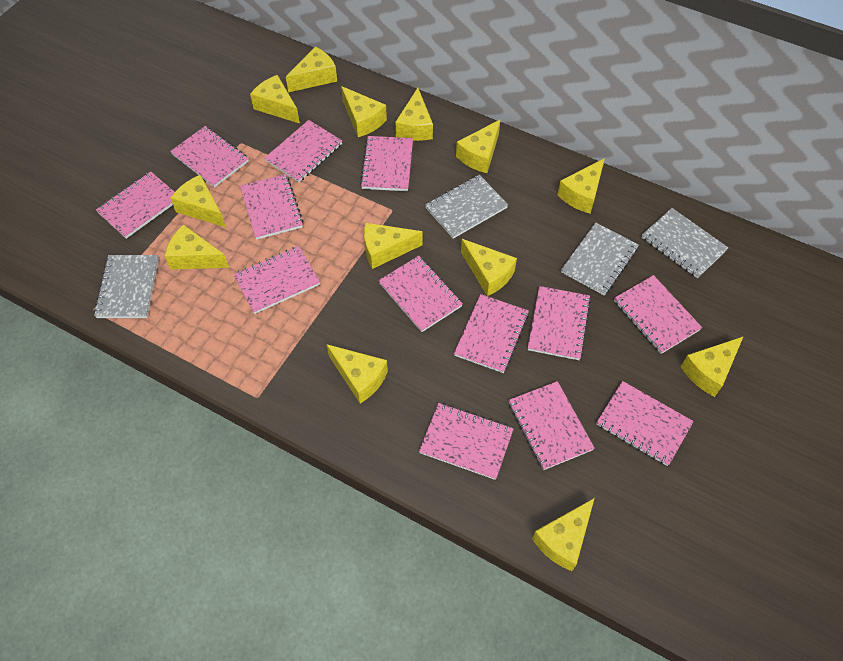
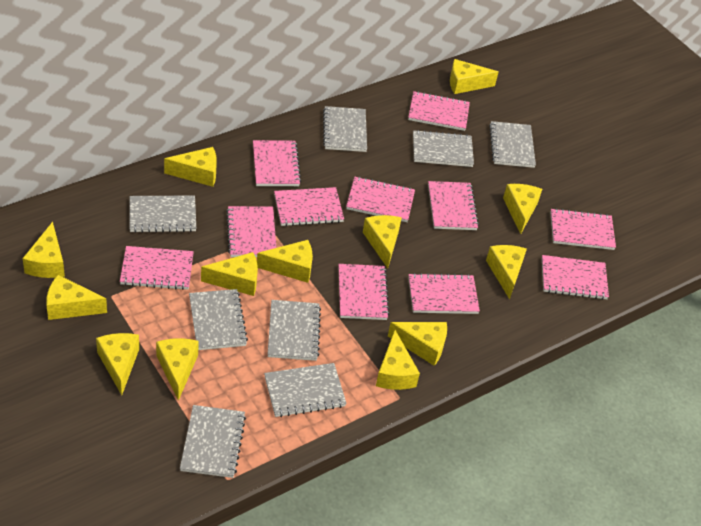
grey notebook: 4 -> 8
pink notebook: 13 -> 11

